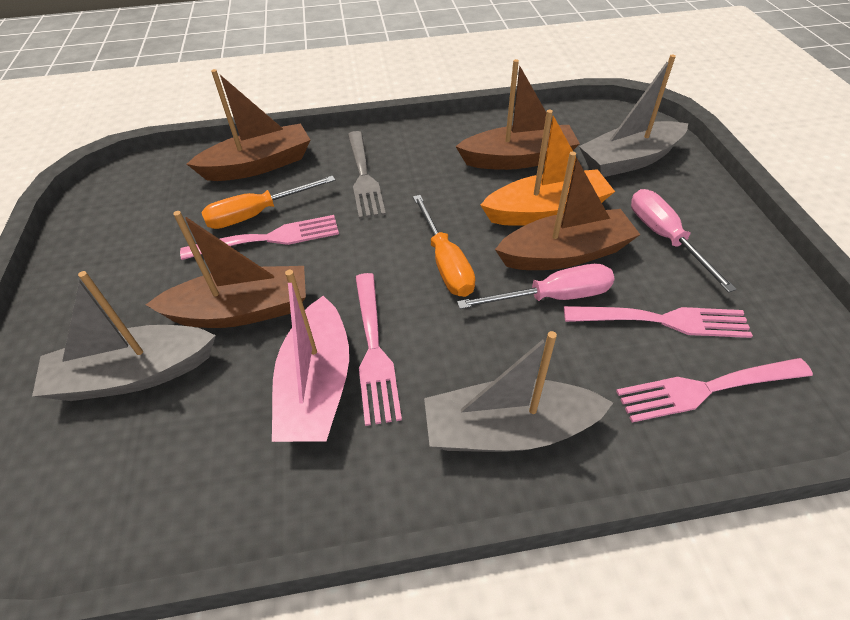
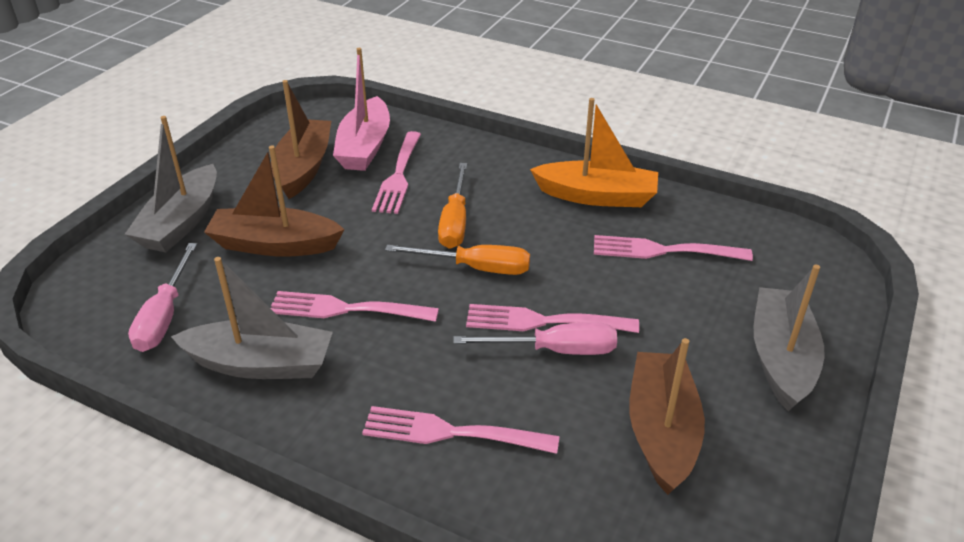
brown boat: 4 -> 3
grey fork: 1 -> 0
pink fork: 4 -> 5

